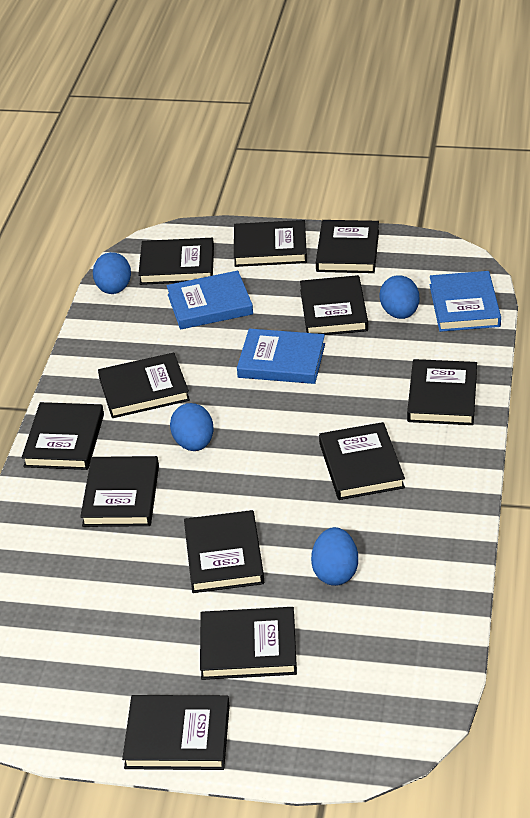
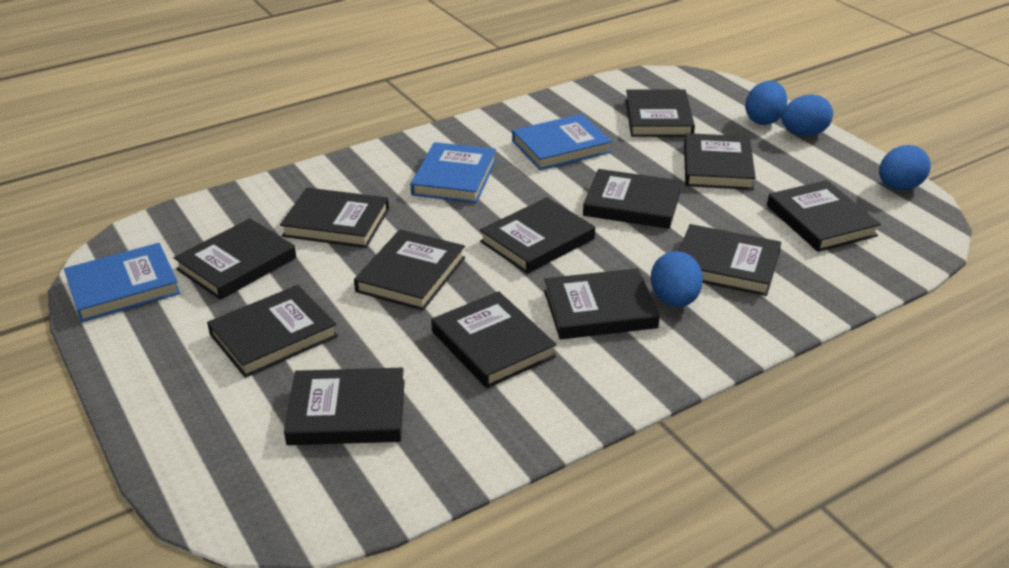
black book: 12 -> 13

